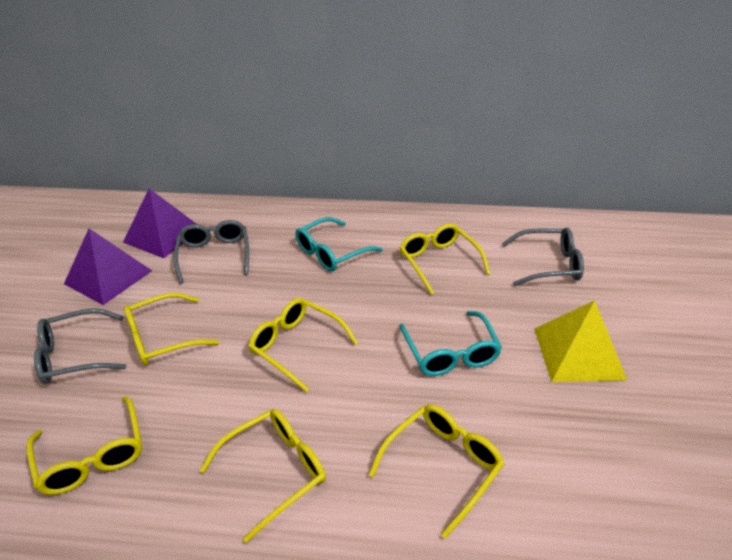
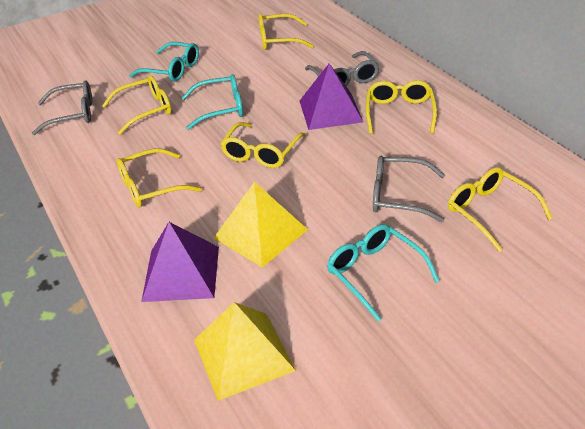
turquoise glasses: 2 -> 3
yellow pyramid: 1 -> 2

